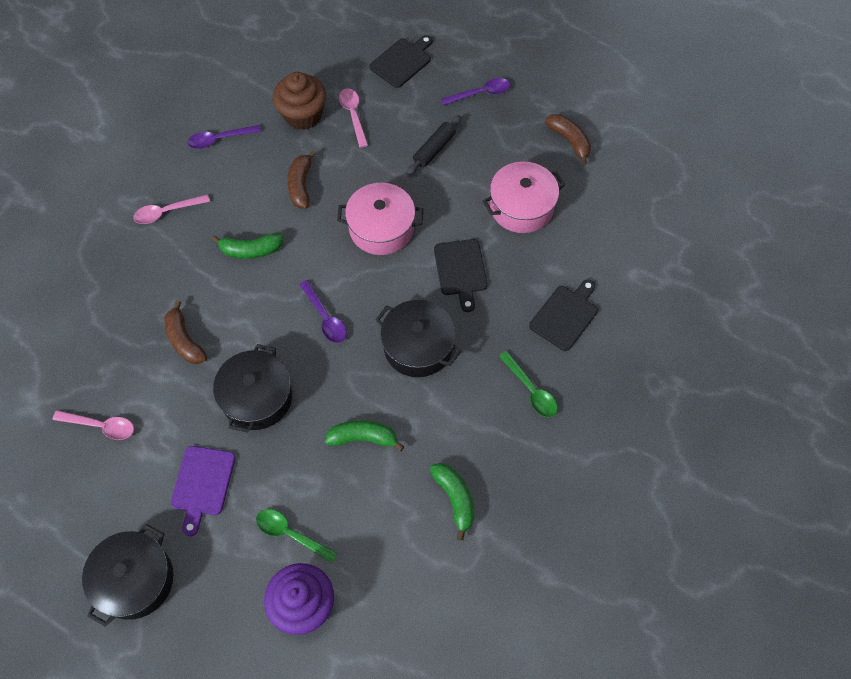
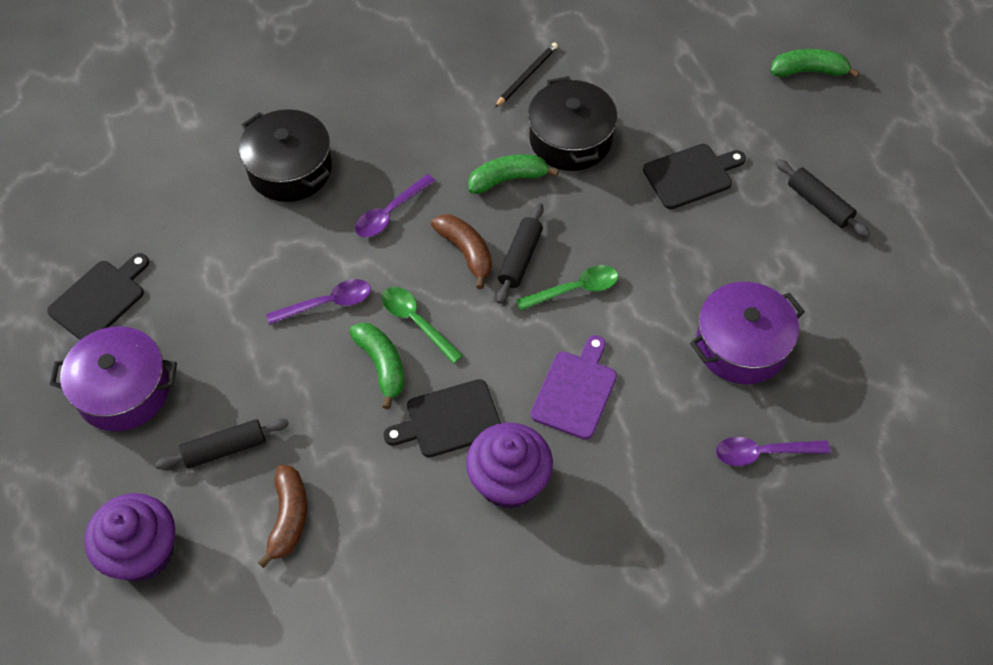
black pencil: 0 -> 1
black pot: 3 -> 2
black rolling pin: 1 -> 3
brown banana: 3 -> 2
brown cupcake: 1 -> 0
pink pot: 2 -> 0
pink spoon: 3 -> 0
purple cupcake: 1 -> 2
purple pot: 0 -> 2

